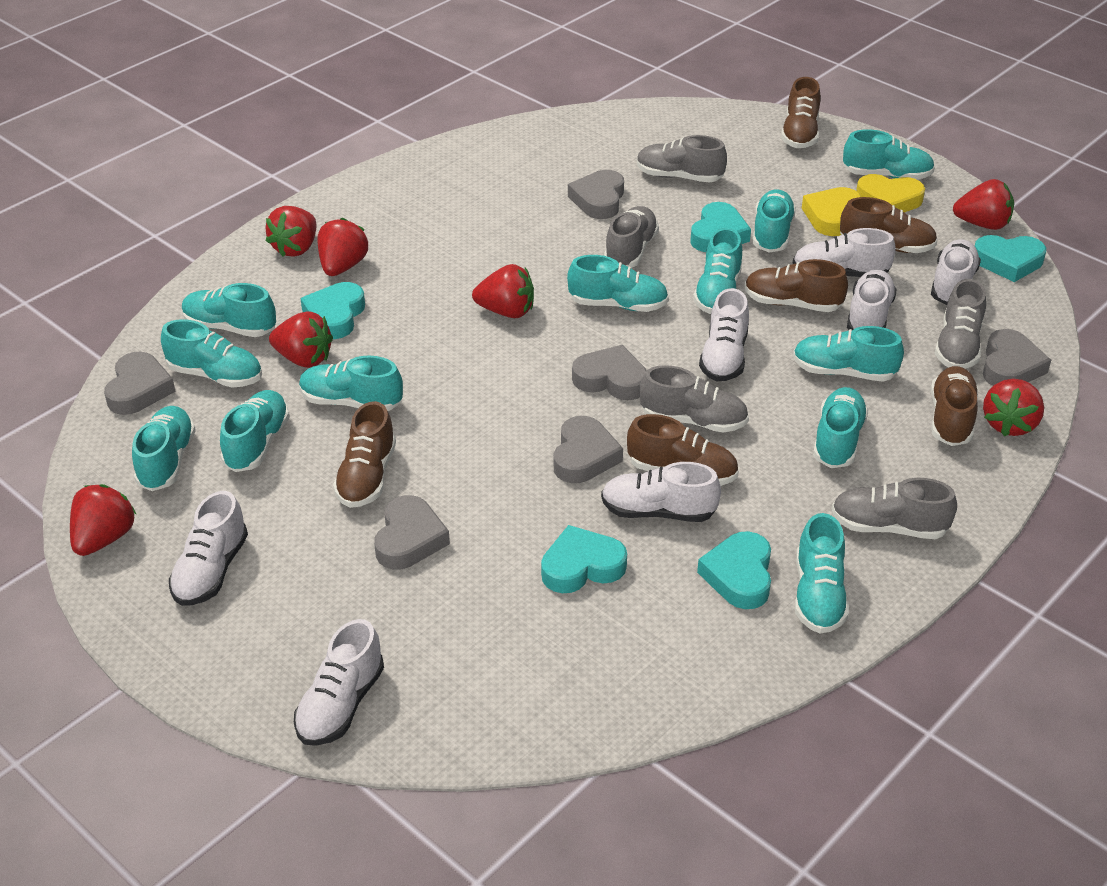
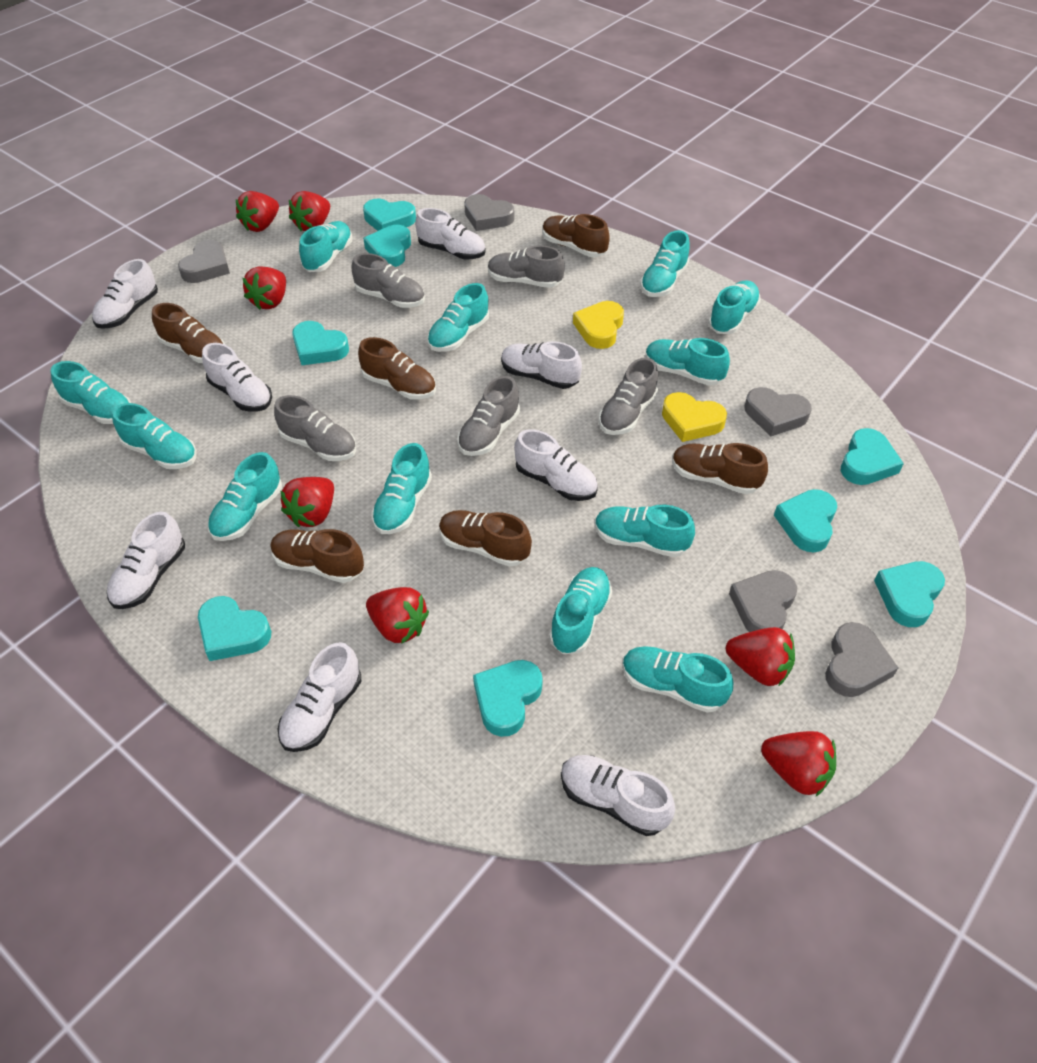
grey heart: 6 -> 5
turquoise heart: 5 -> 8
white shoe: 7 -> 8

